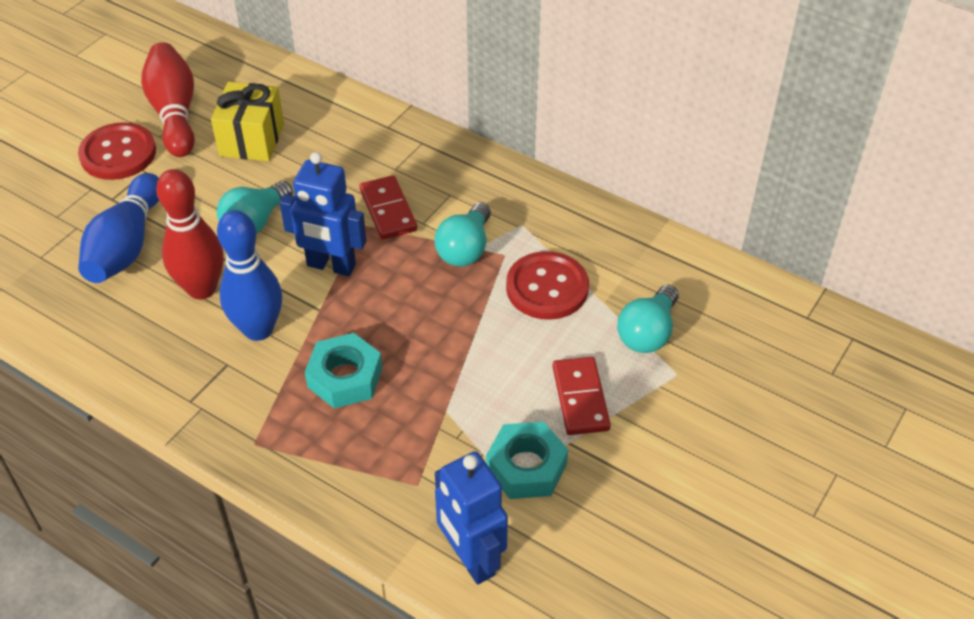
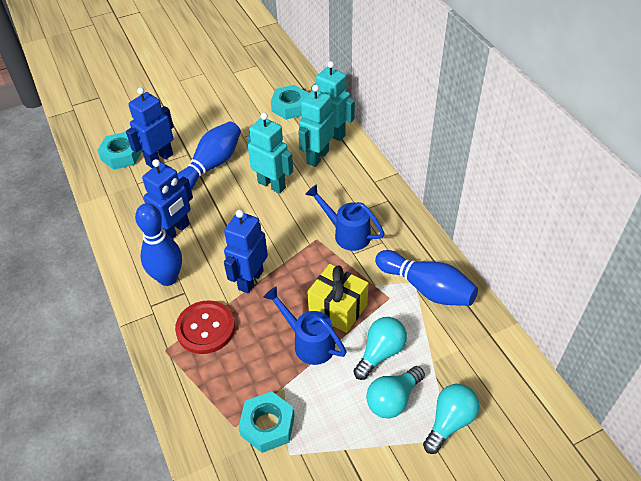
blue bowling pin: 2 -> 3
blue robot: 2 -> 3
blue watering can: 0 -> 2
red bowling pin: 2 -> 0
red button: 2 -> 1
red domino: 2 -> 0
turquoise nut: 2 -> 3
turquoise robot: 0 -> 3

